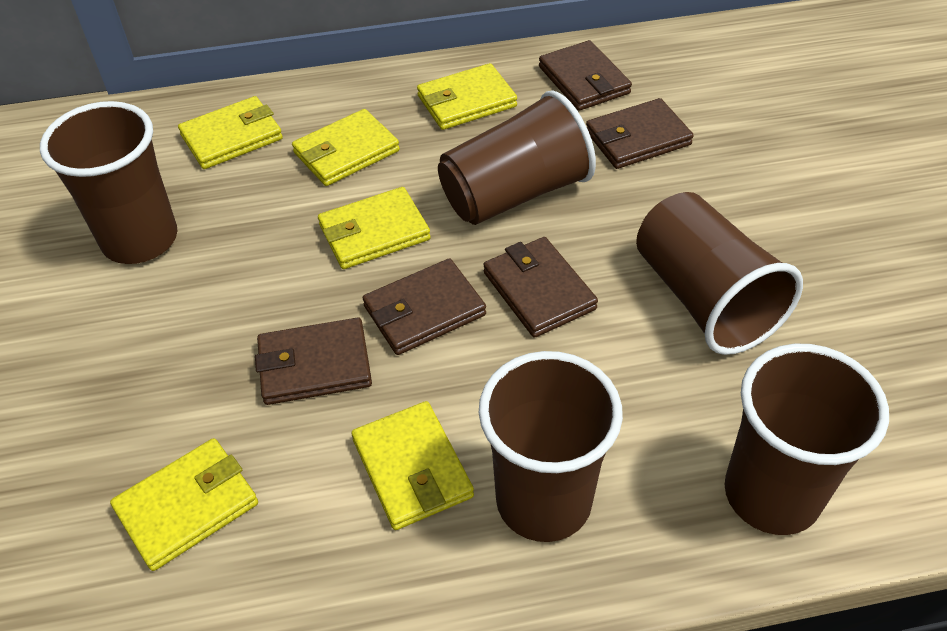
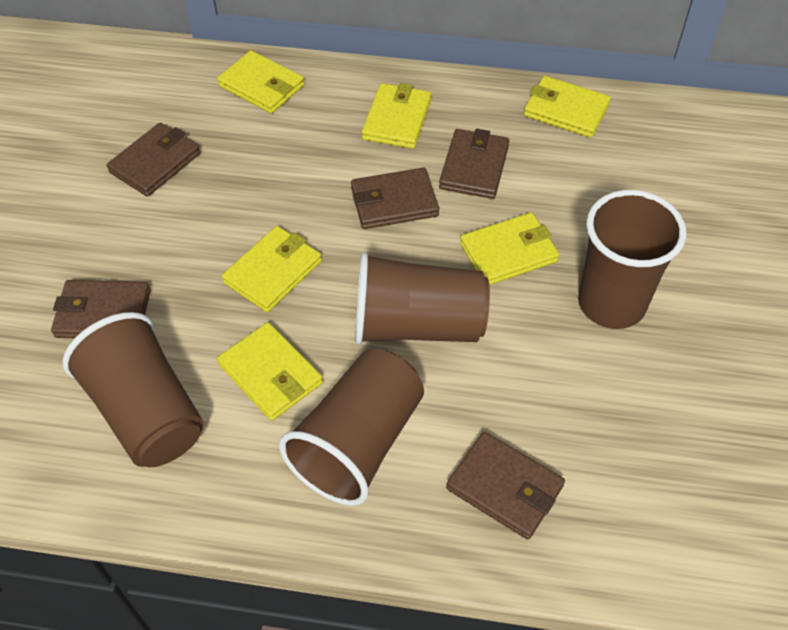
brown cup: 5 -> 4

